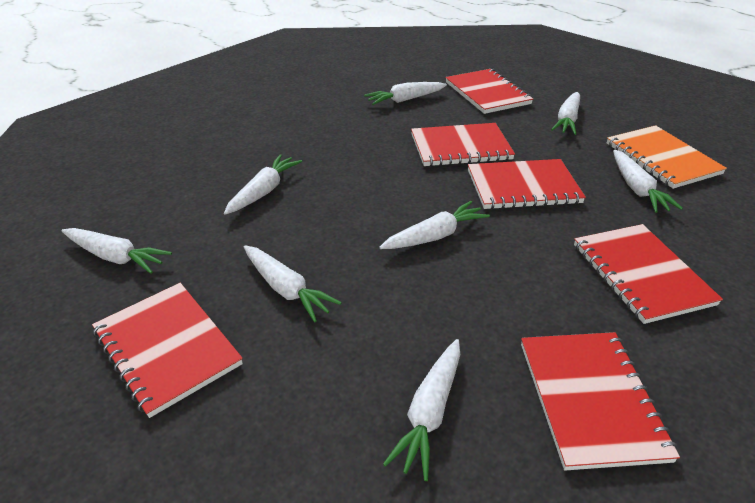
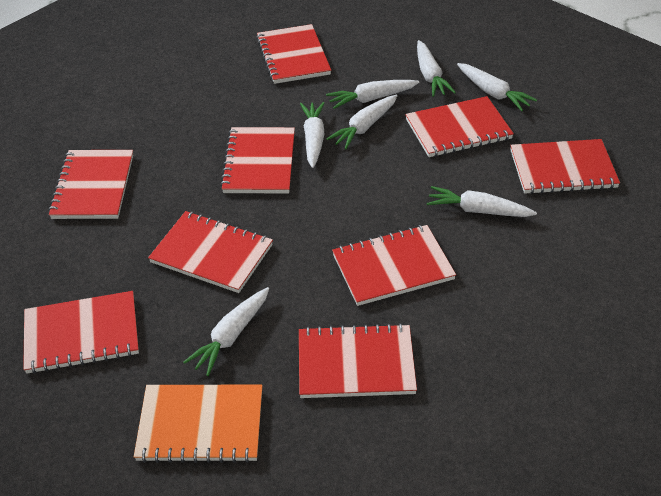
red notebook: 6 -> 9
white carrot: 8 -> 7

